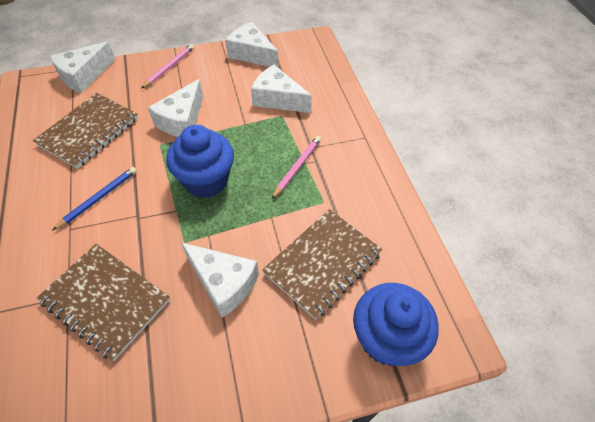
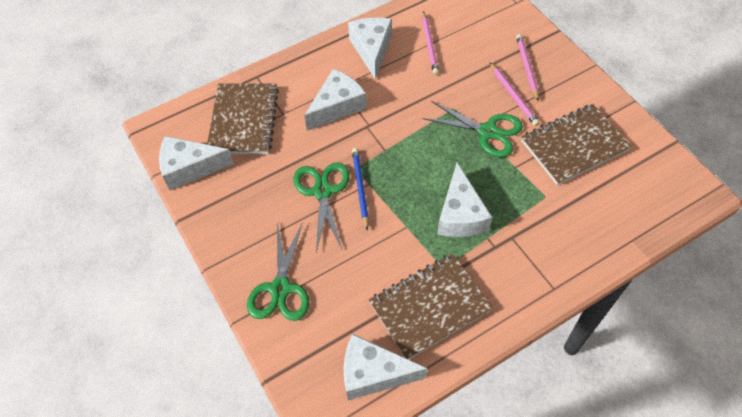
blue cupcake: 2 -> 0
green scissors: 0 -> 3
pink pencil: 2 -> 3

